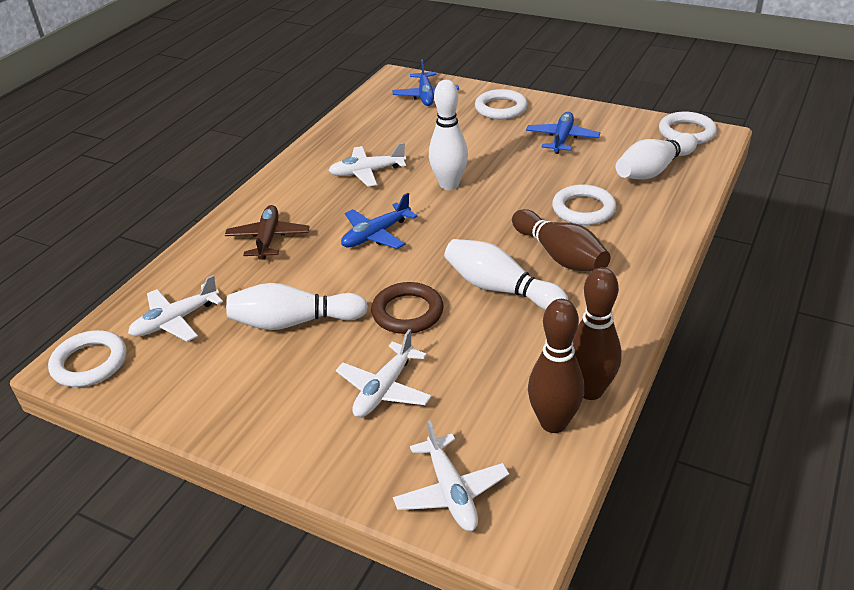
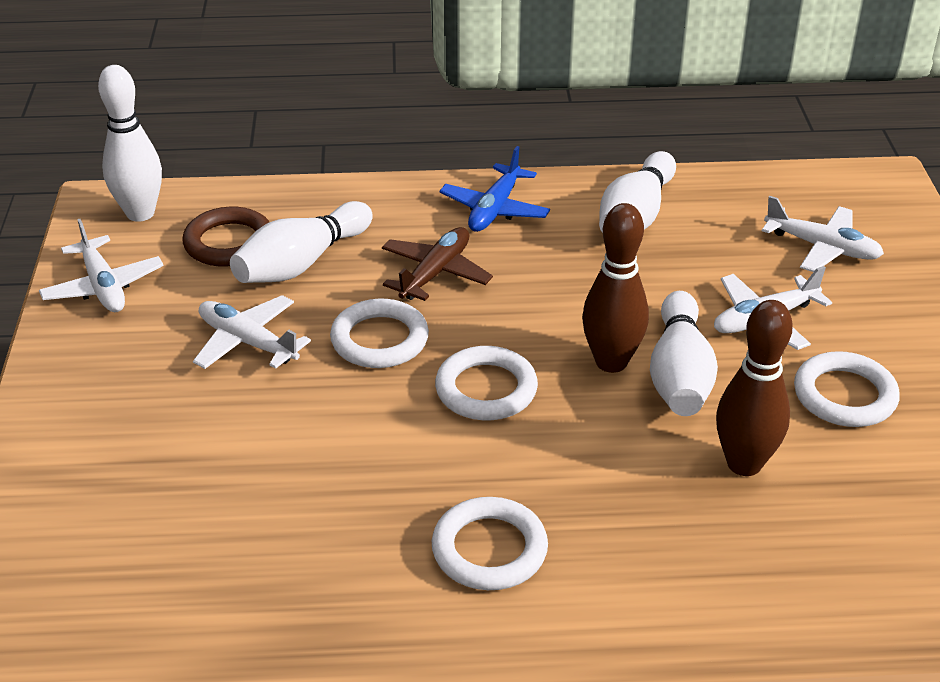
blue plane: 3 -> 1
brown bowling pin: 3 -> 2

